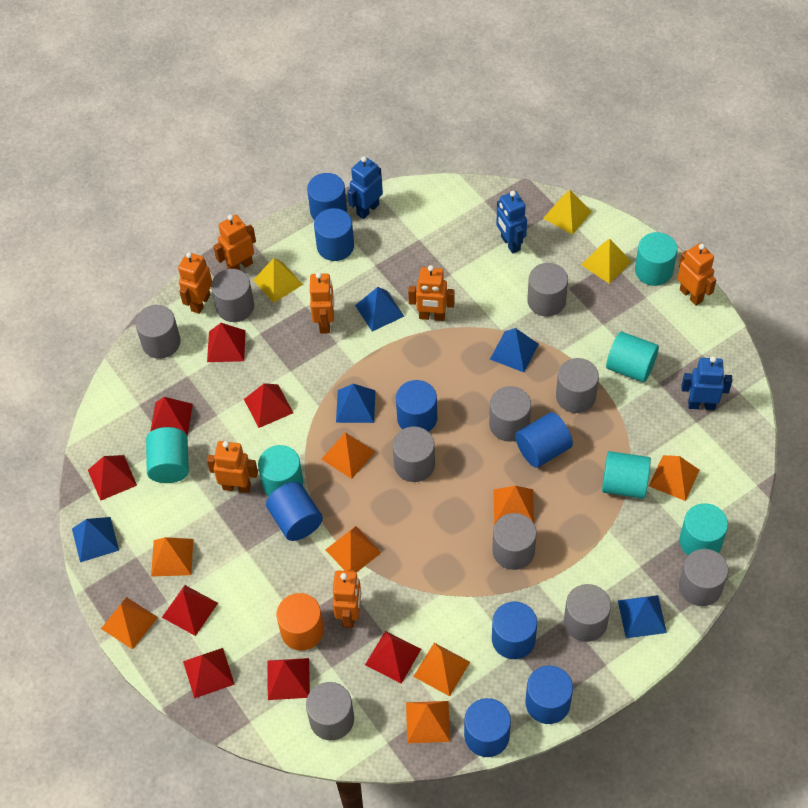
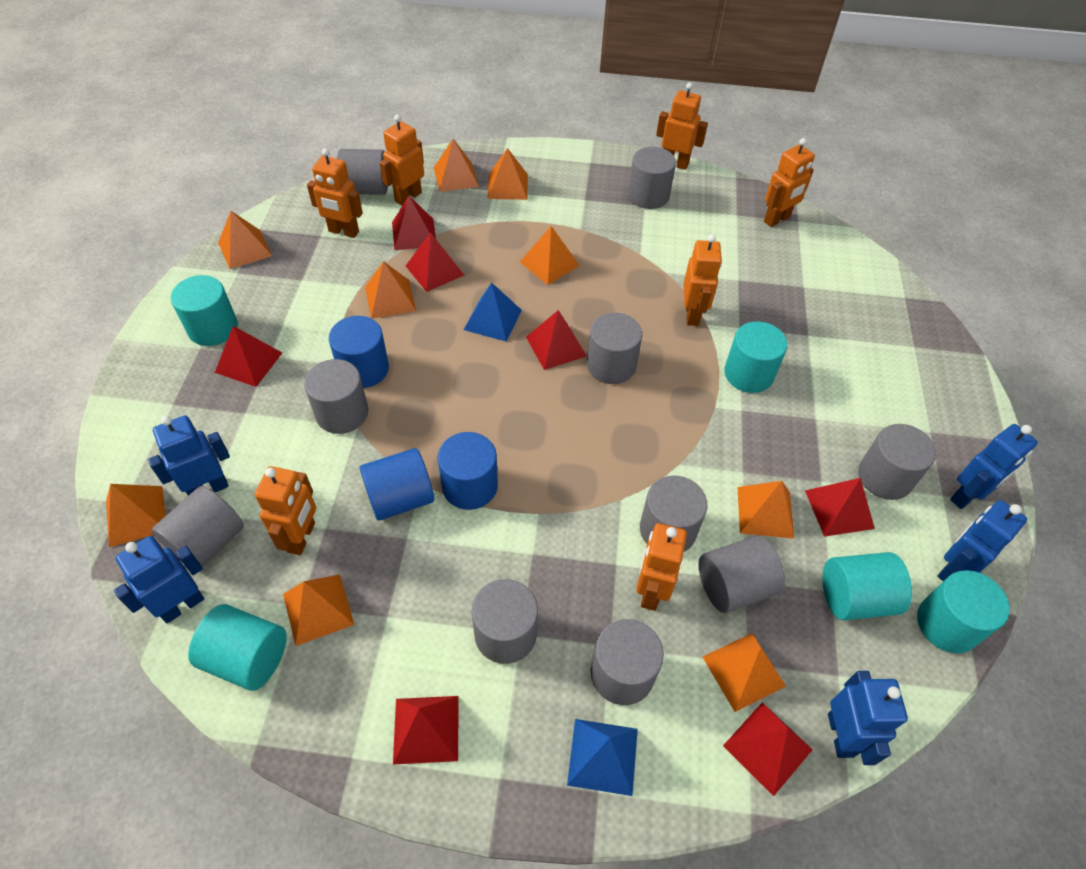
blue cylinder: 8 -> 3
blue pyramid: 5 -> 2
blue robot: 3 -> 5
orange cylinder: 1 -> 0
orange pyramid: 8 -> 9
red pyramid: 8 -> 7
turquoise cylinder: 6 -> 5
yellow pyramid: 3 -> 0

